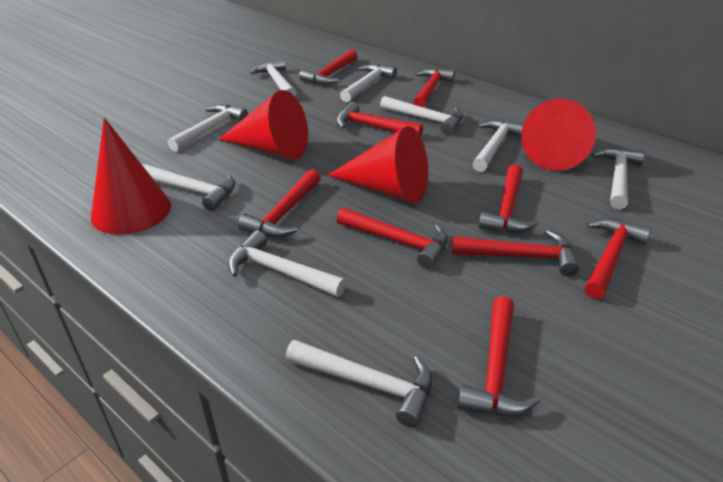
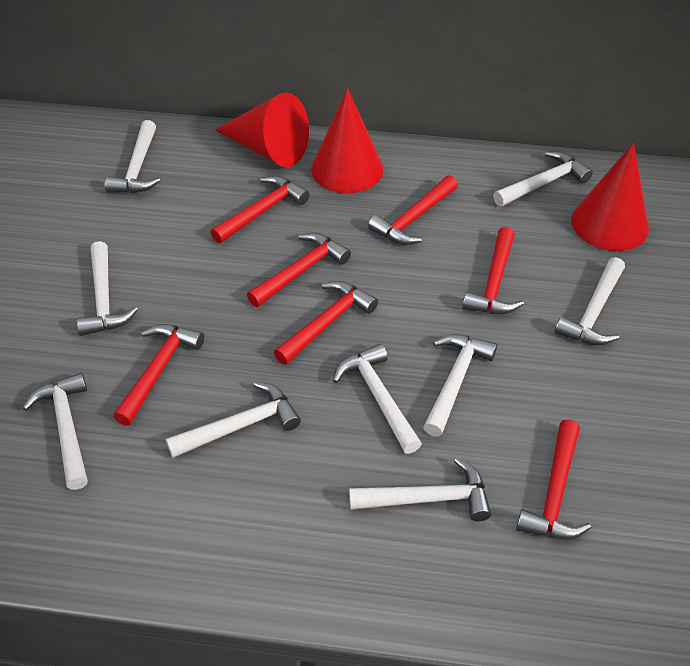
red cone: 4 -> 3
red hammer: 9 -> 7

